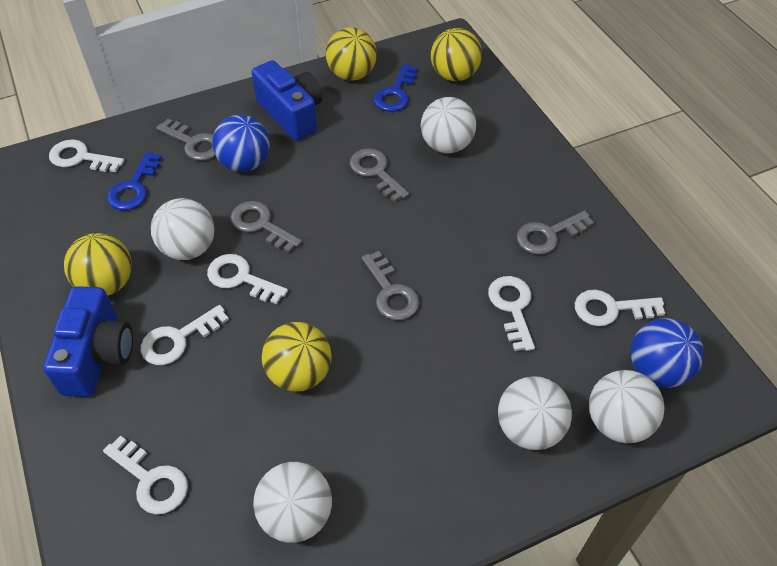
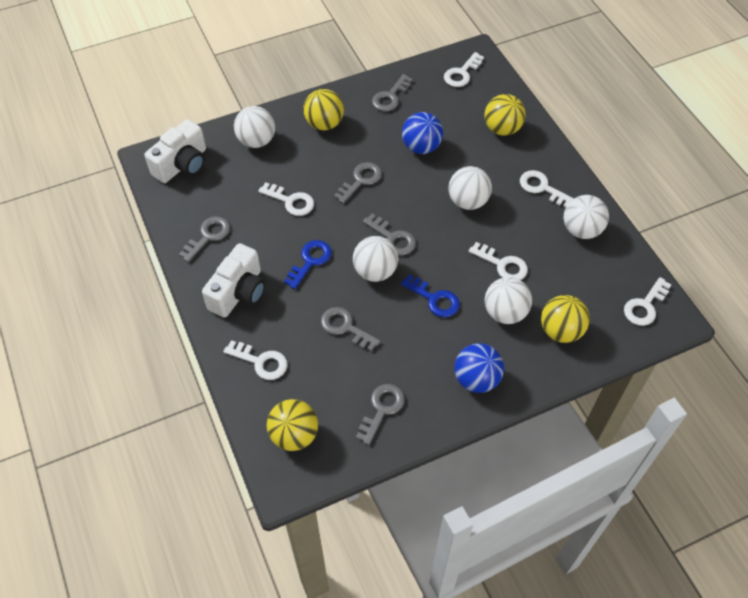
blue camera: 2 -> 0
grey key: 5 -> 6
white camera: 0 -> 2

